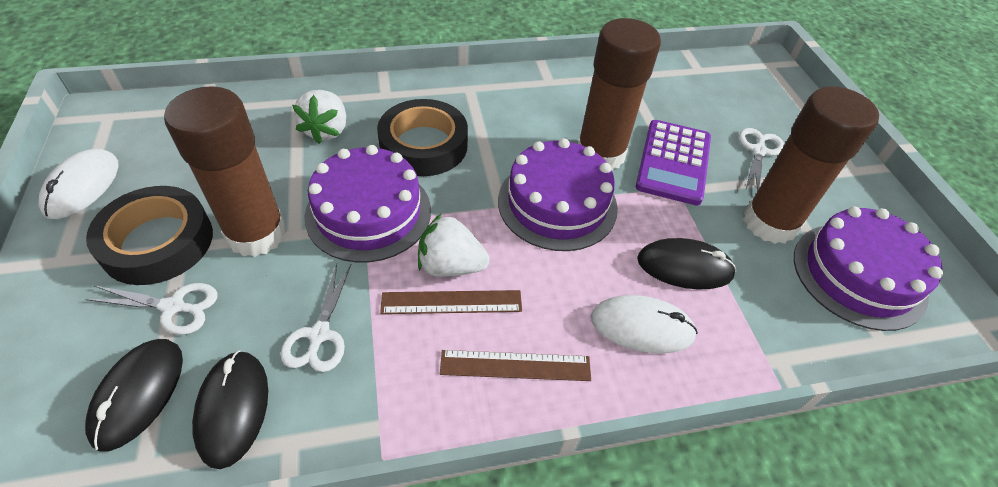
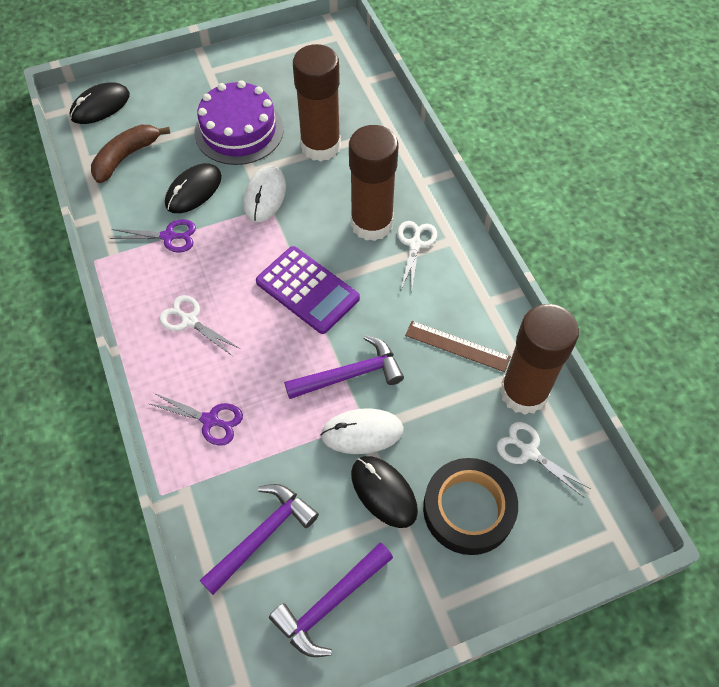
black tape: 2 -> 1
brown banana: 0 -> 1
brown ruler: 2 -> 1
purple cake: 3 -> 1
purple hammer: 0 -> 3
purple scissors: 0 -> 2
white strawberry: 2 -> 0

